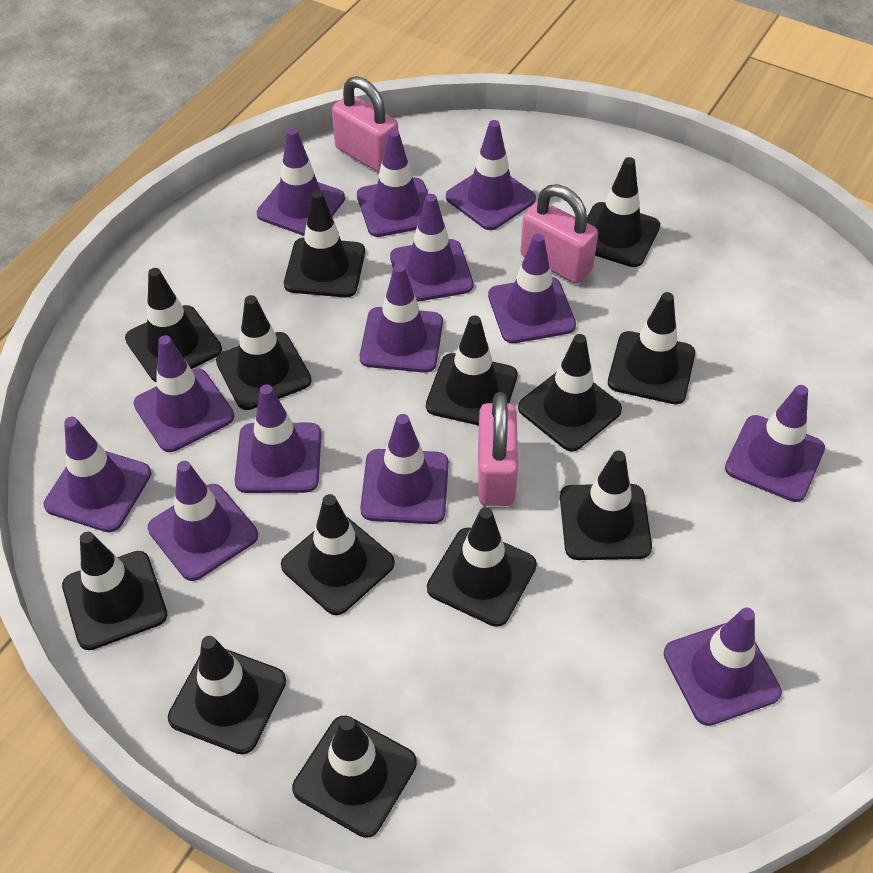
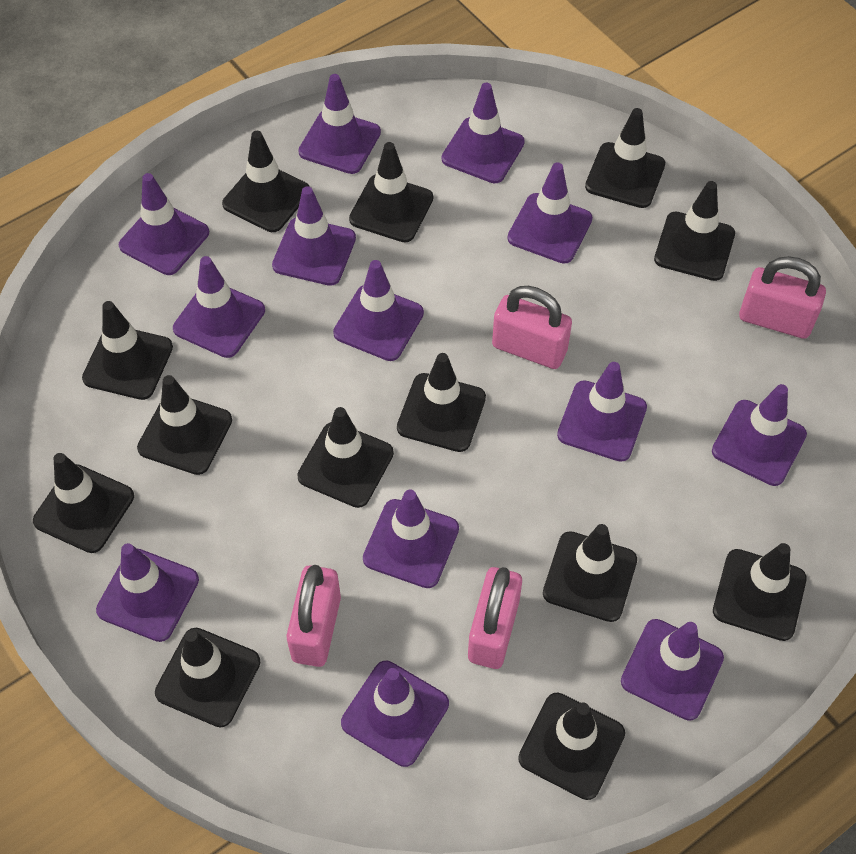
pink padlock: 3 -> 4

